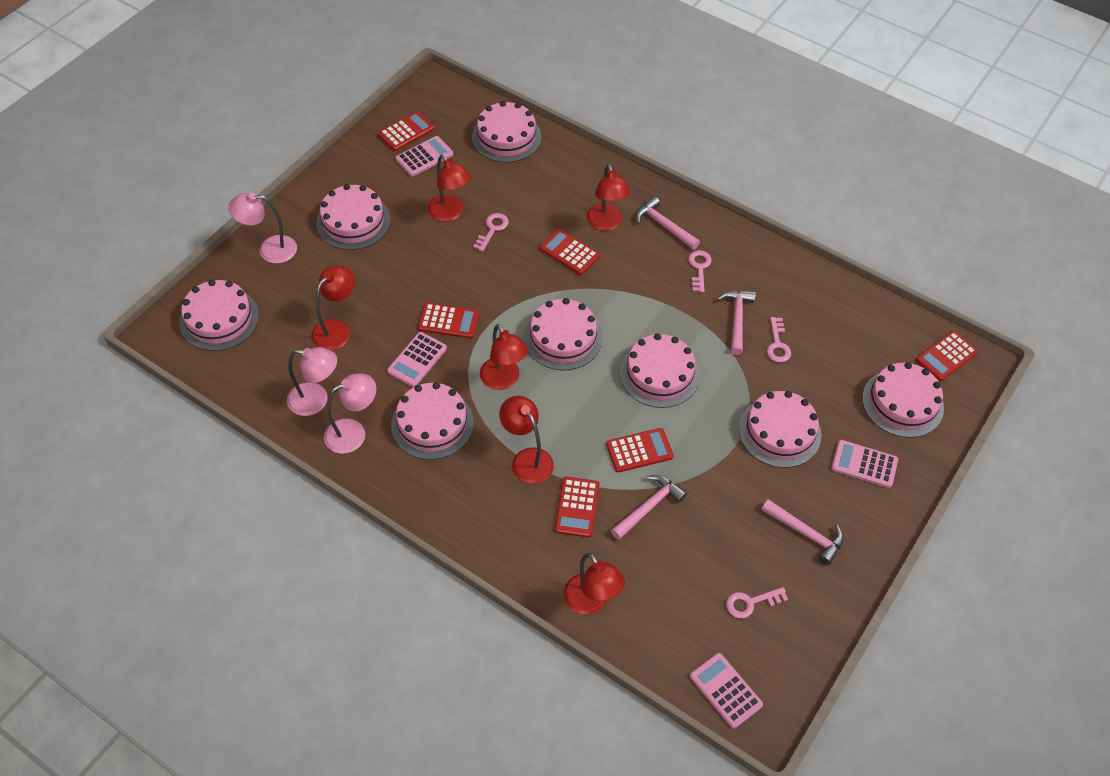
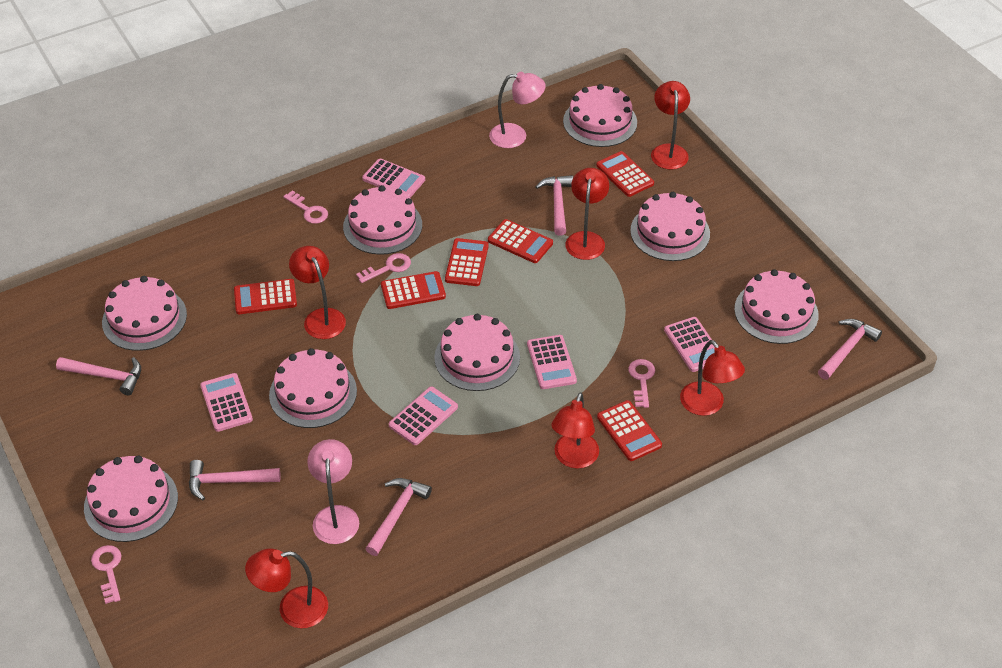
pink calculator: 4 -> 5
pink hammer: 4 -> 5
pink lamp: 3 -> 2

